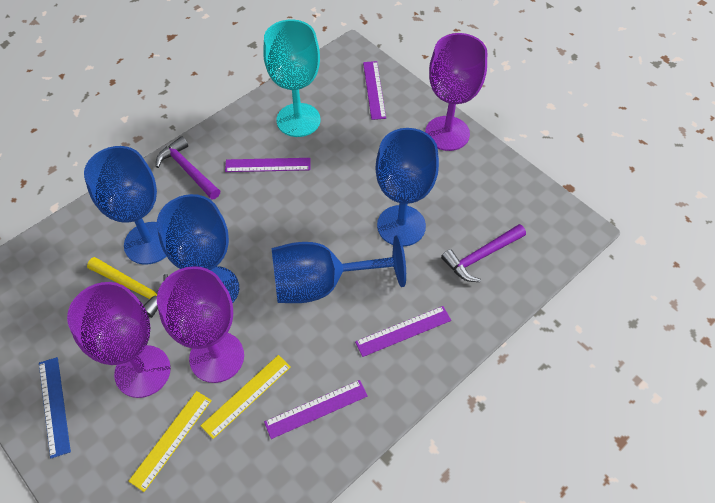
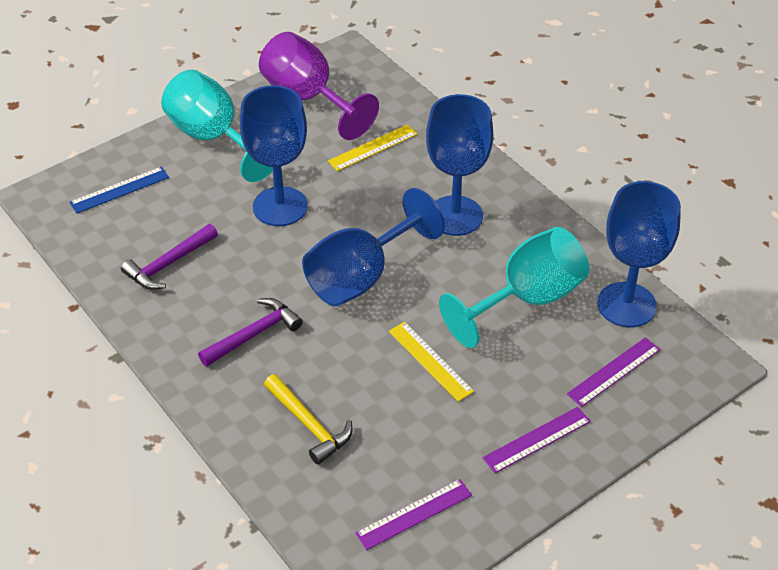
purple goblet: 3 -> 1
purple ruler: 4 -> 3
turquoise goblet: 1 -> 2

